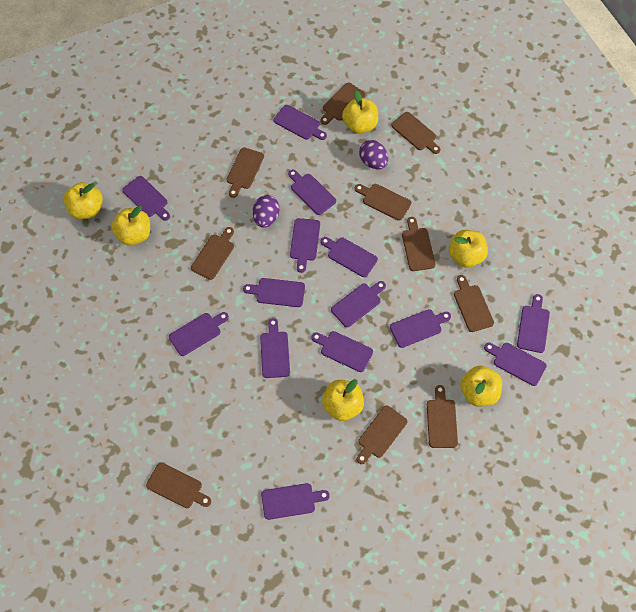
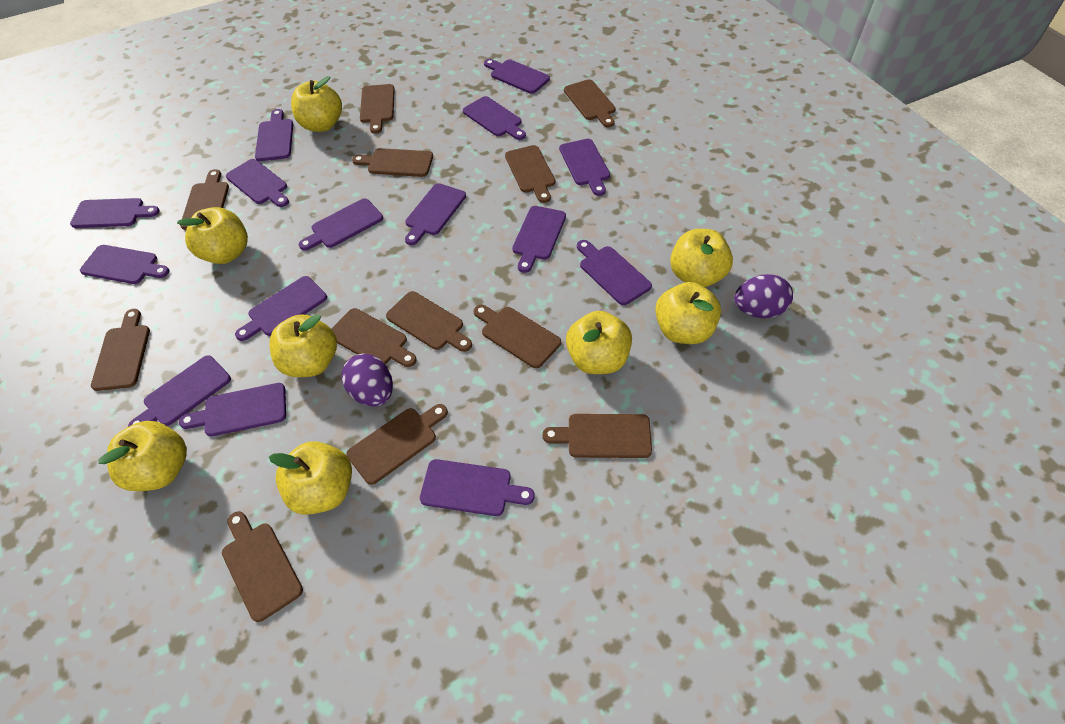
brown cutting board: 10 -> 12
purple cutting board: 14 -> 15
yellow apple: 6 -> 8

